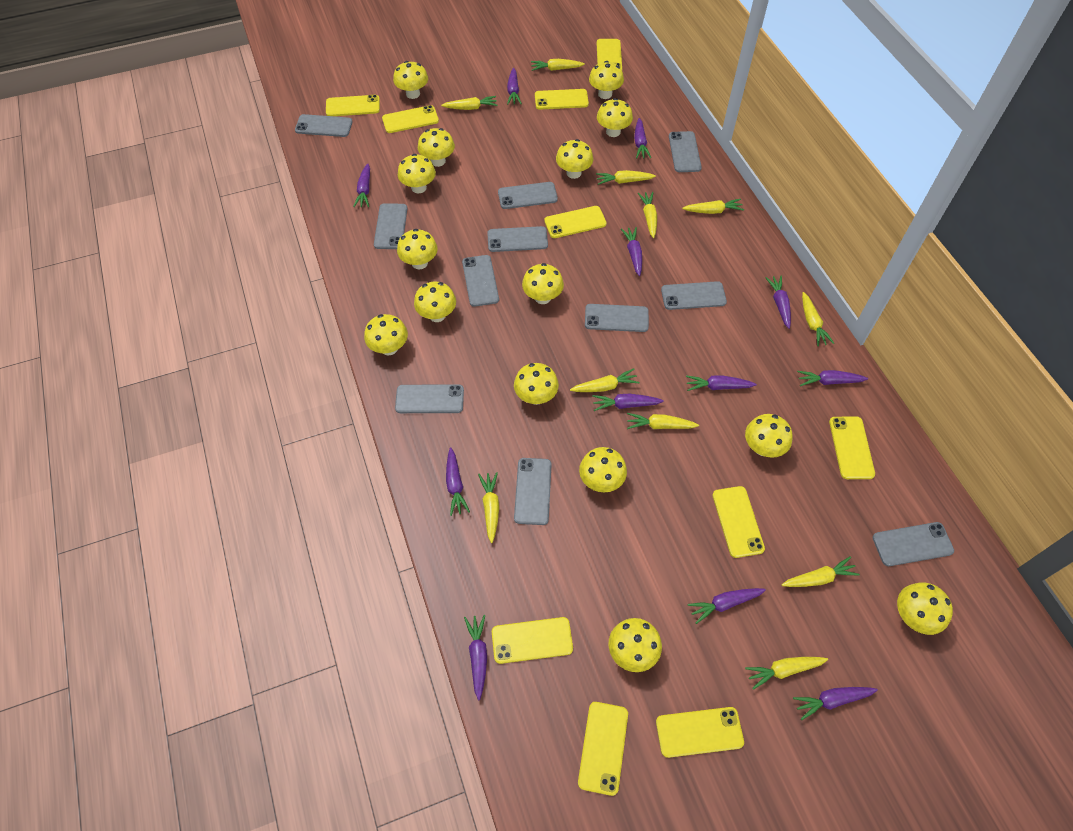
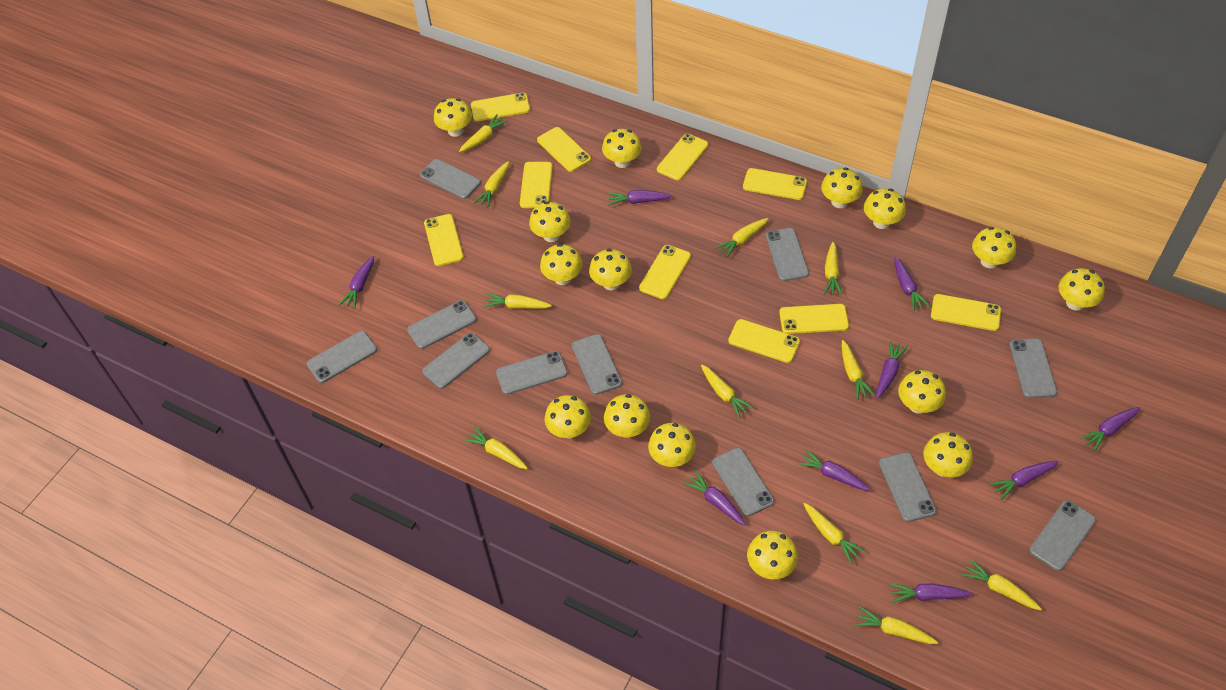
purple carrot: 12 -> 9

